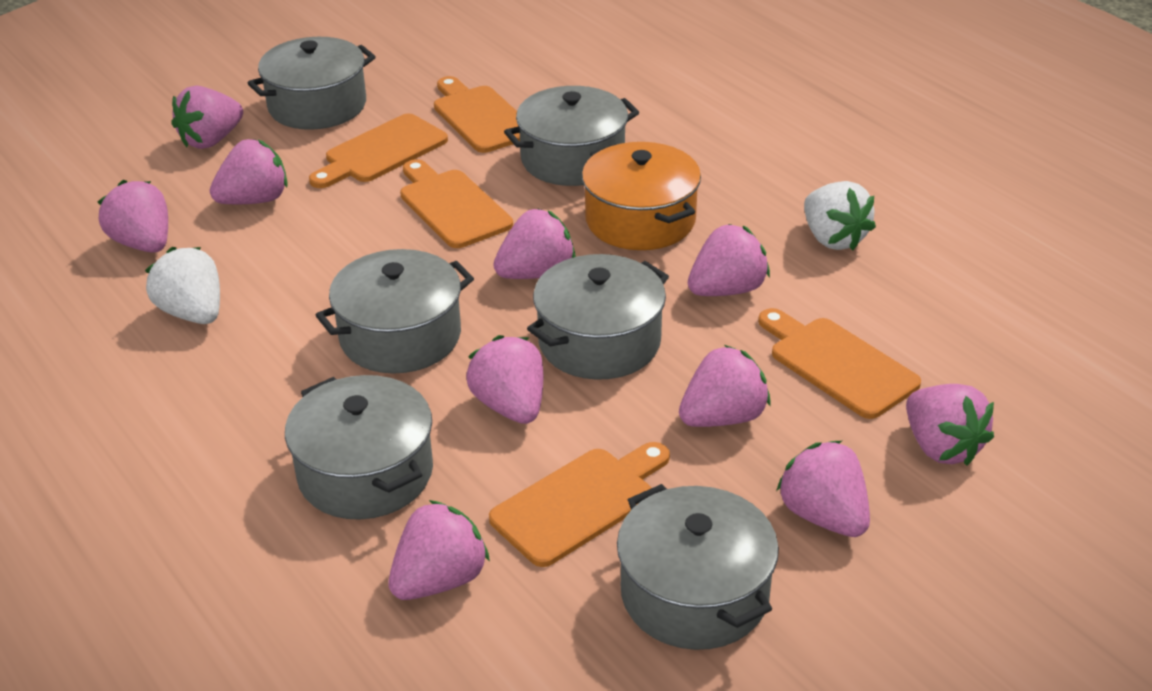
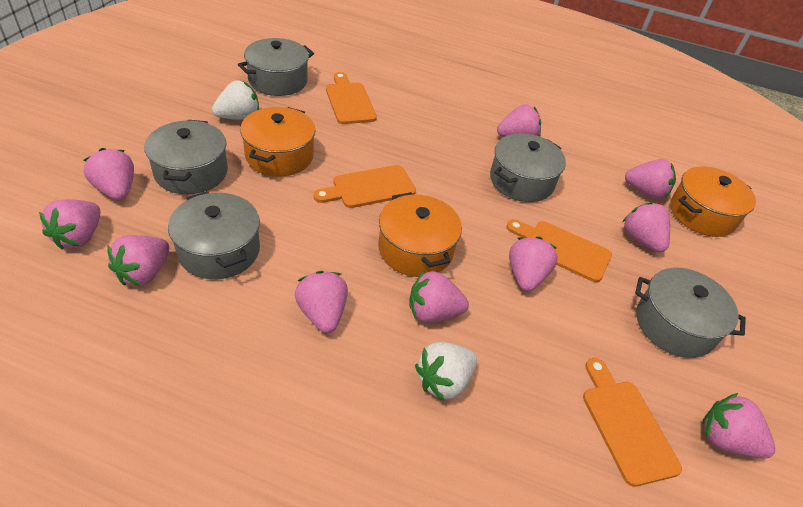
grey pot: 6 -> 5
orange cutting board: 5 -> 4
orange pot: 1 -> 3

